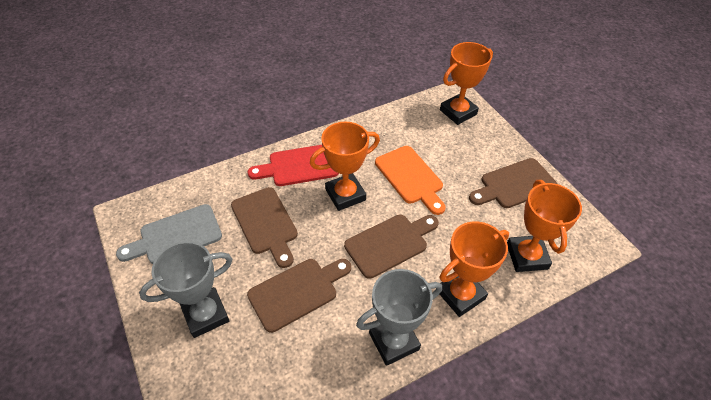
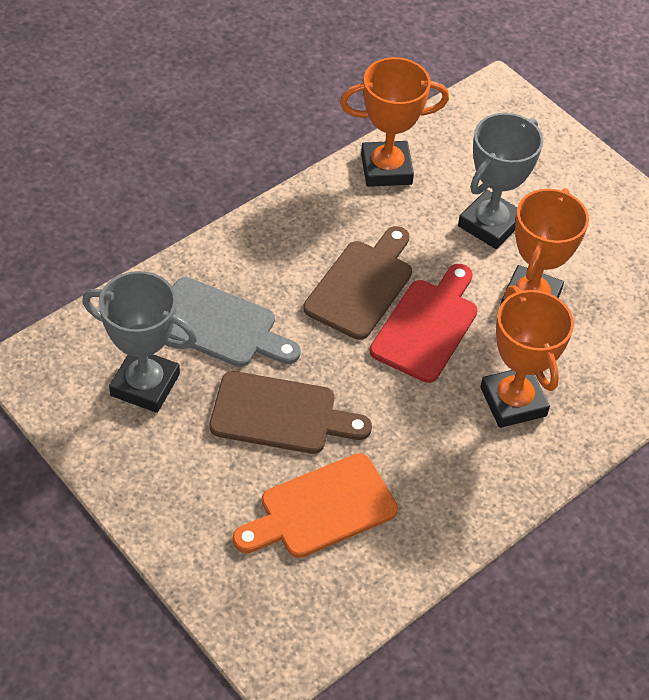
brown cutting board: 4 -> 2
orange trophy: 4 -> 3

